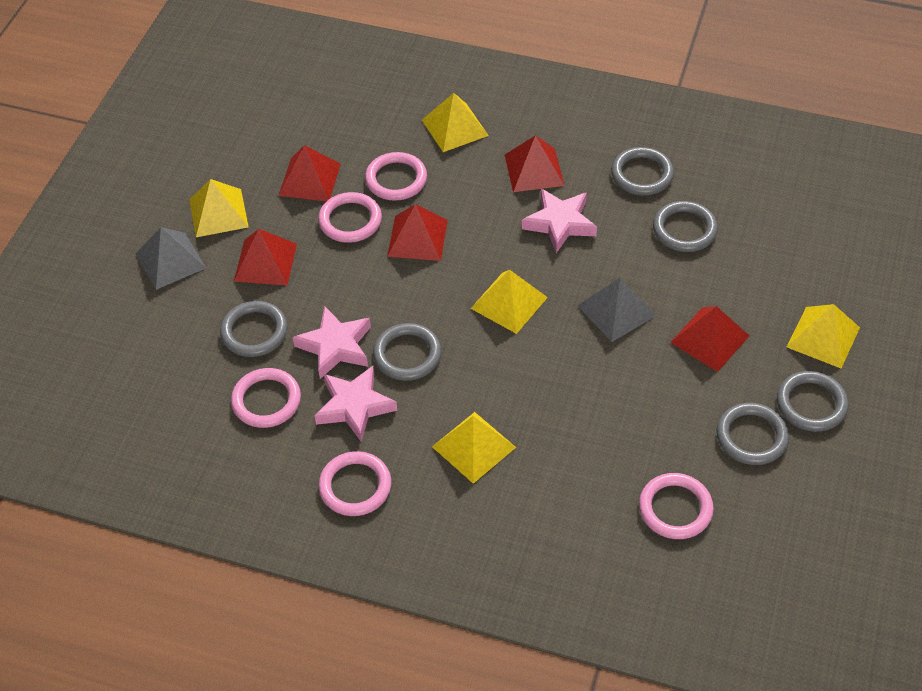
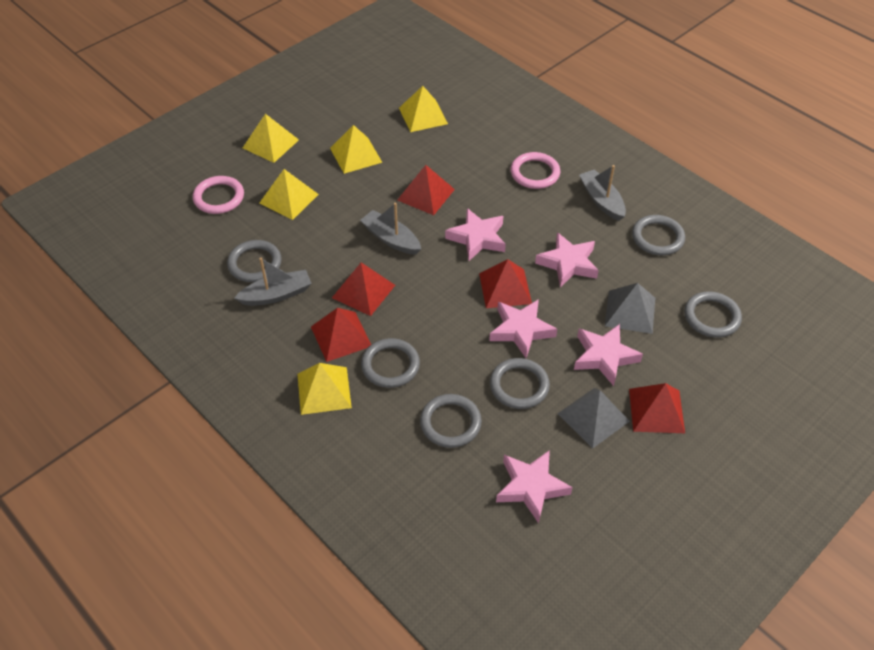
grey boat: 0 -> 3
pink ring: 5 -> 2
pink star: 3 -> 5

